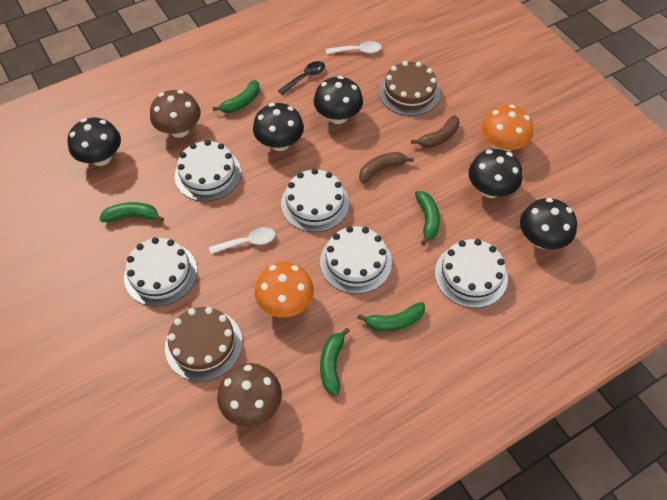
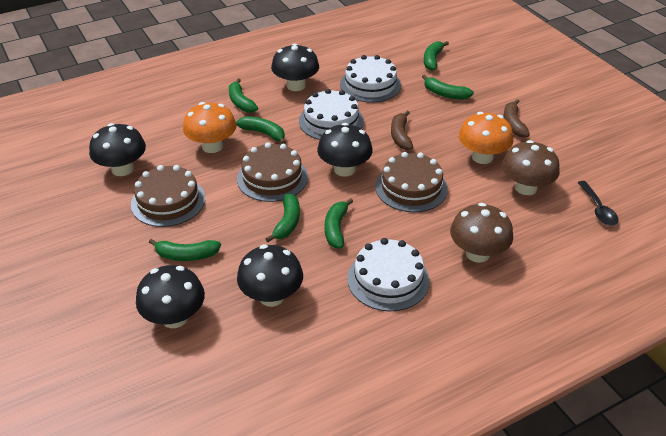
brown cake: 2 -> 3
green banana: 5 -> 7
white cake: 5 -> 3
white spoon: 2 -> 0

